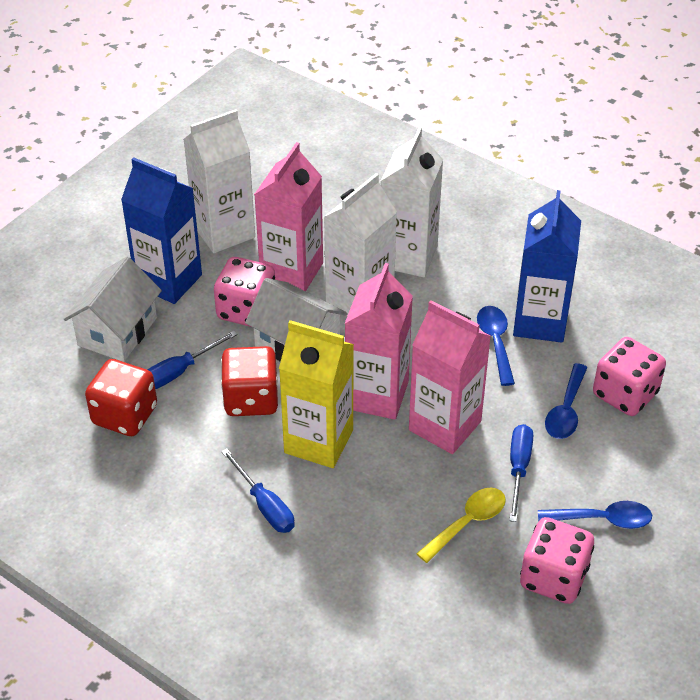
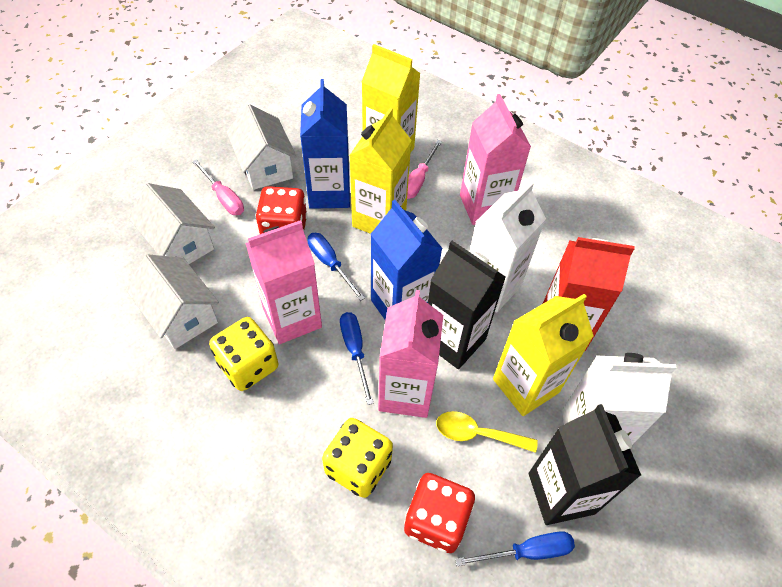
black carton: 0 -> 2
blue spoon: 3 -> 0
pink dice: 3 -> 0
pink screwdriver: 0 -> 2
red carton: 0 -> 1
white carton: 3 -> 2
white house: 2 -> 3
yellow carton: 1 -> 3
yellow dice: 0 -> 2

